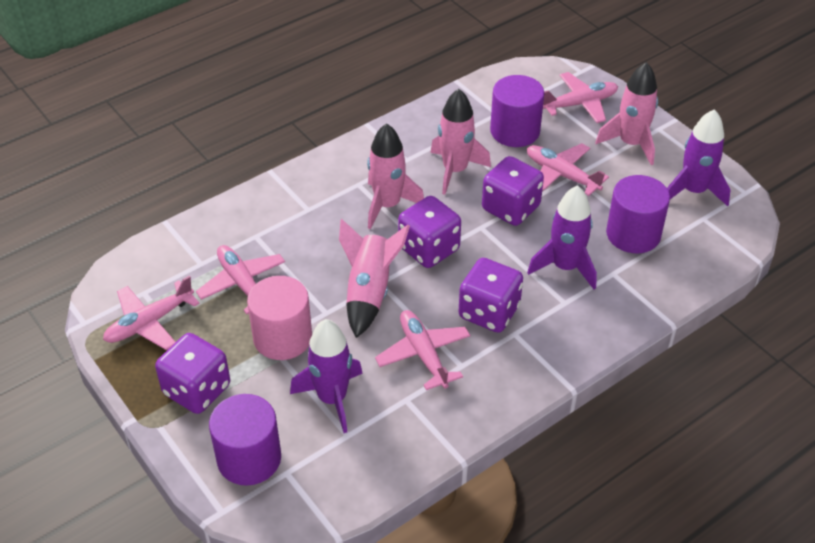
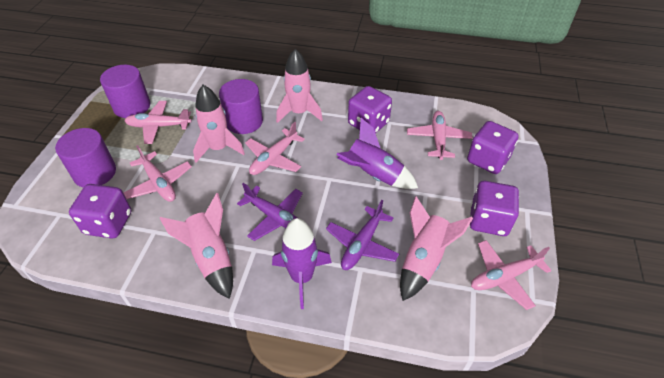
pink cylinder: 1 -> 0
purple plane: 0 -> 2
purple rocket: 3 -> 2

